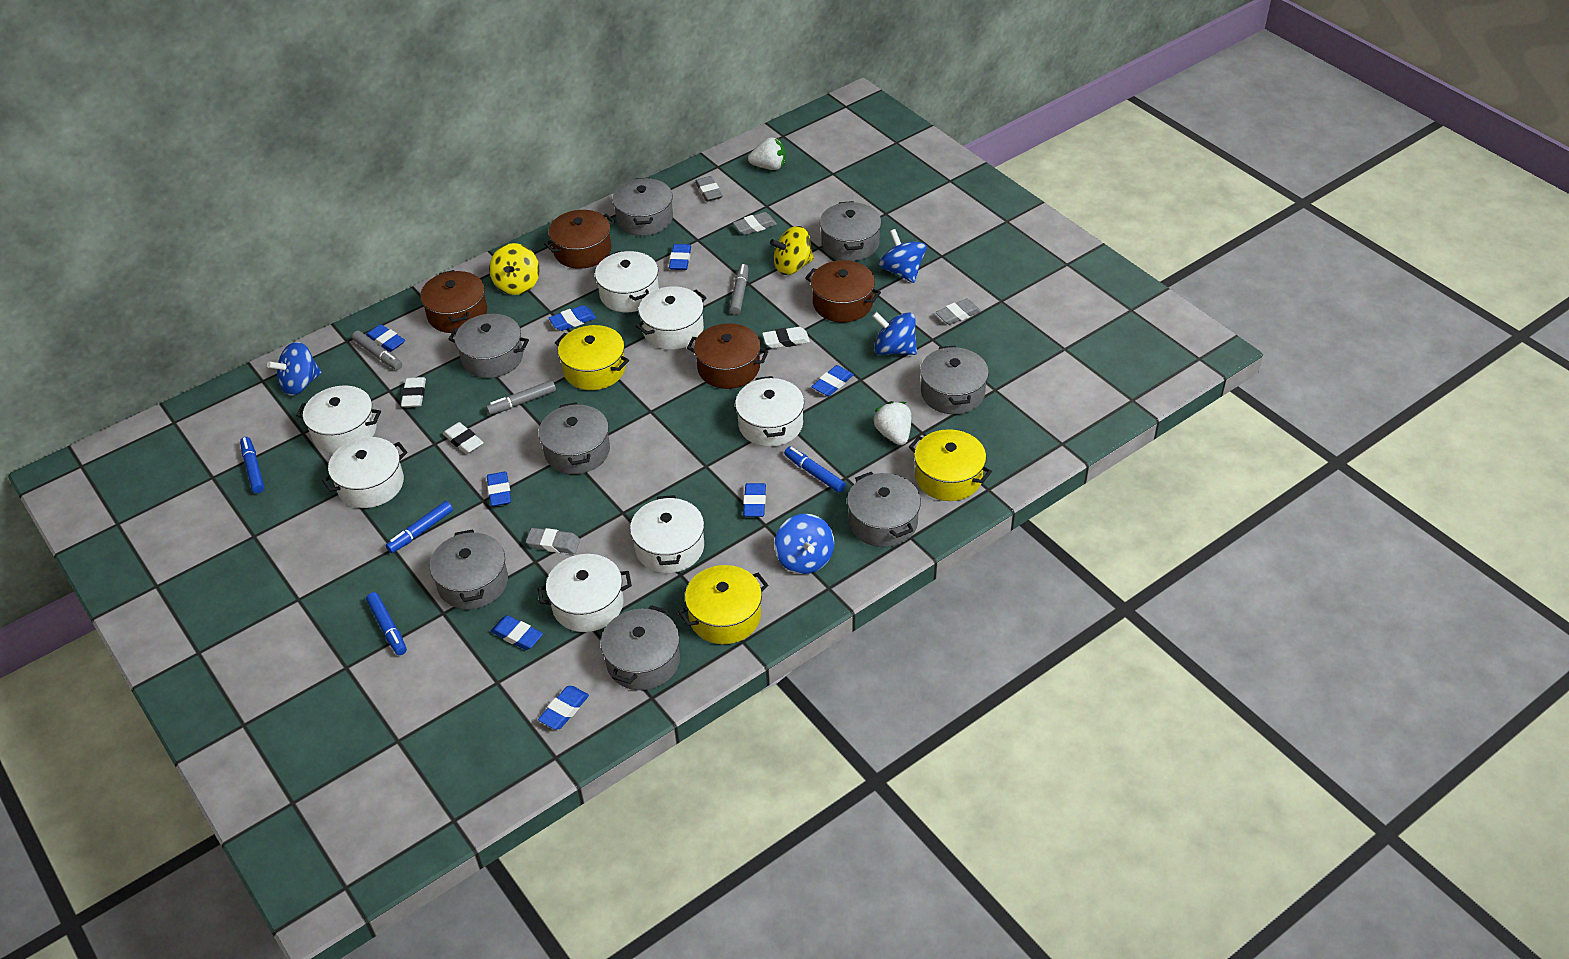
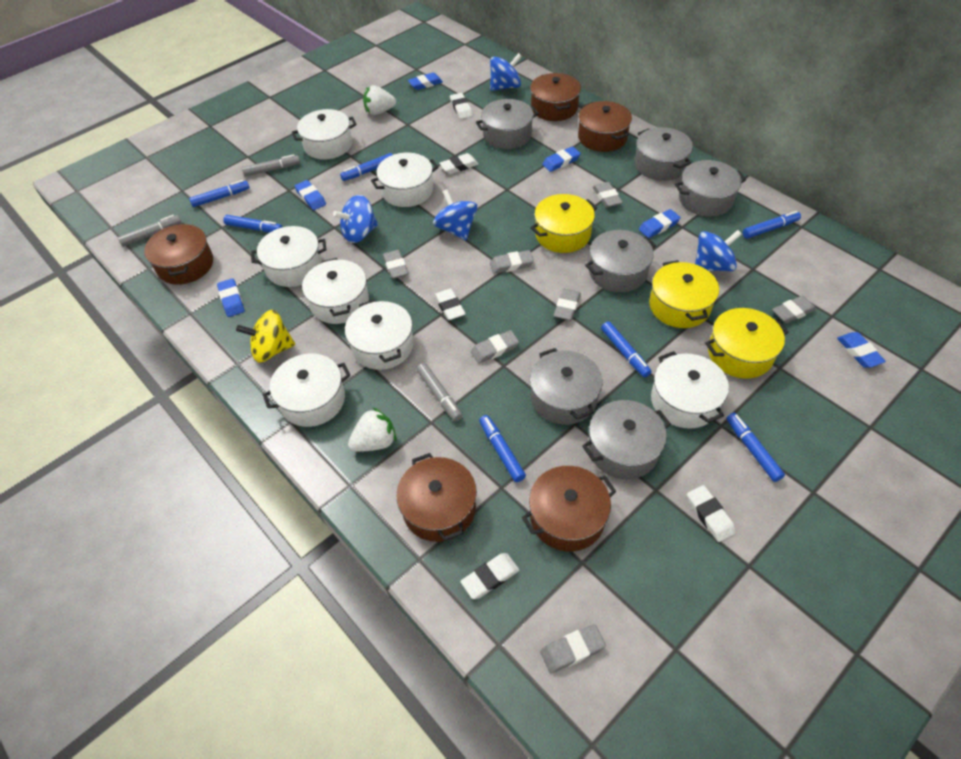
blue eraser: 8 -> 6
blue marker: 4 -> 7
brown pot: 4 -> 5
grey eraser: 4 -> 7
grey pot: 8 -> 6
white eraser: 3 -> 5
yellow spinning top: 2 -> 1

